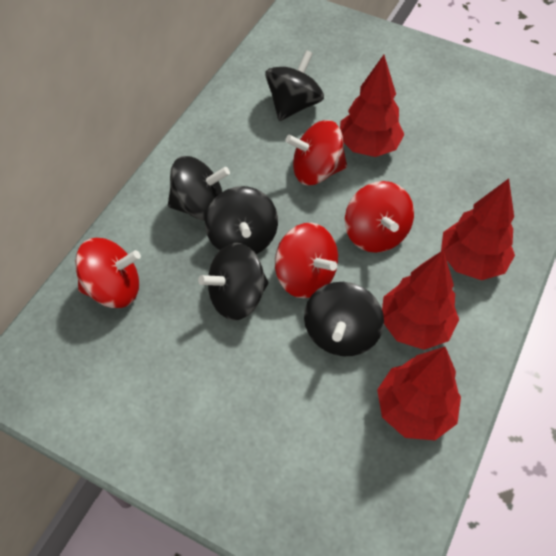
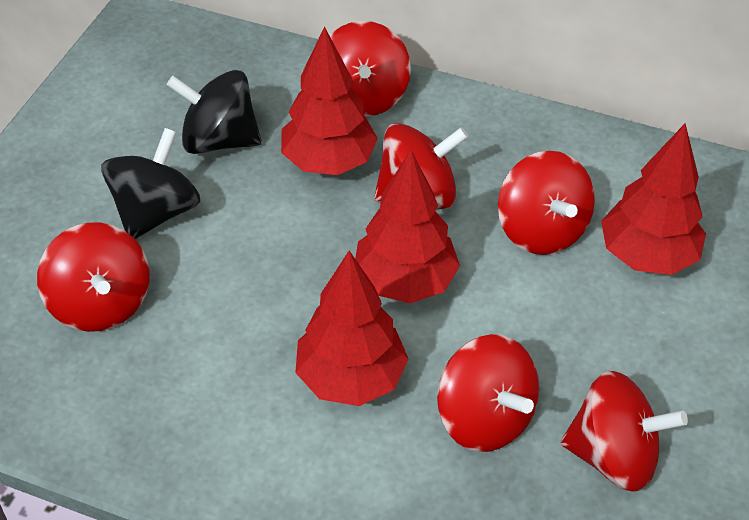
black spinning top: 5 -> 2
red spinning top: 4 -> 6

